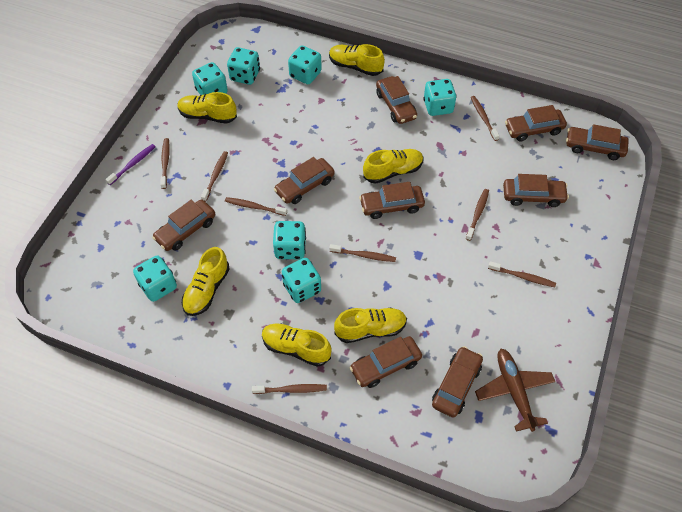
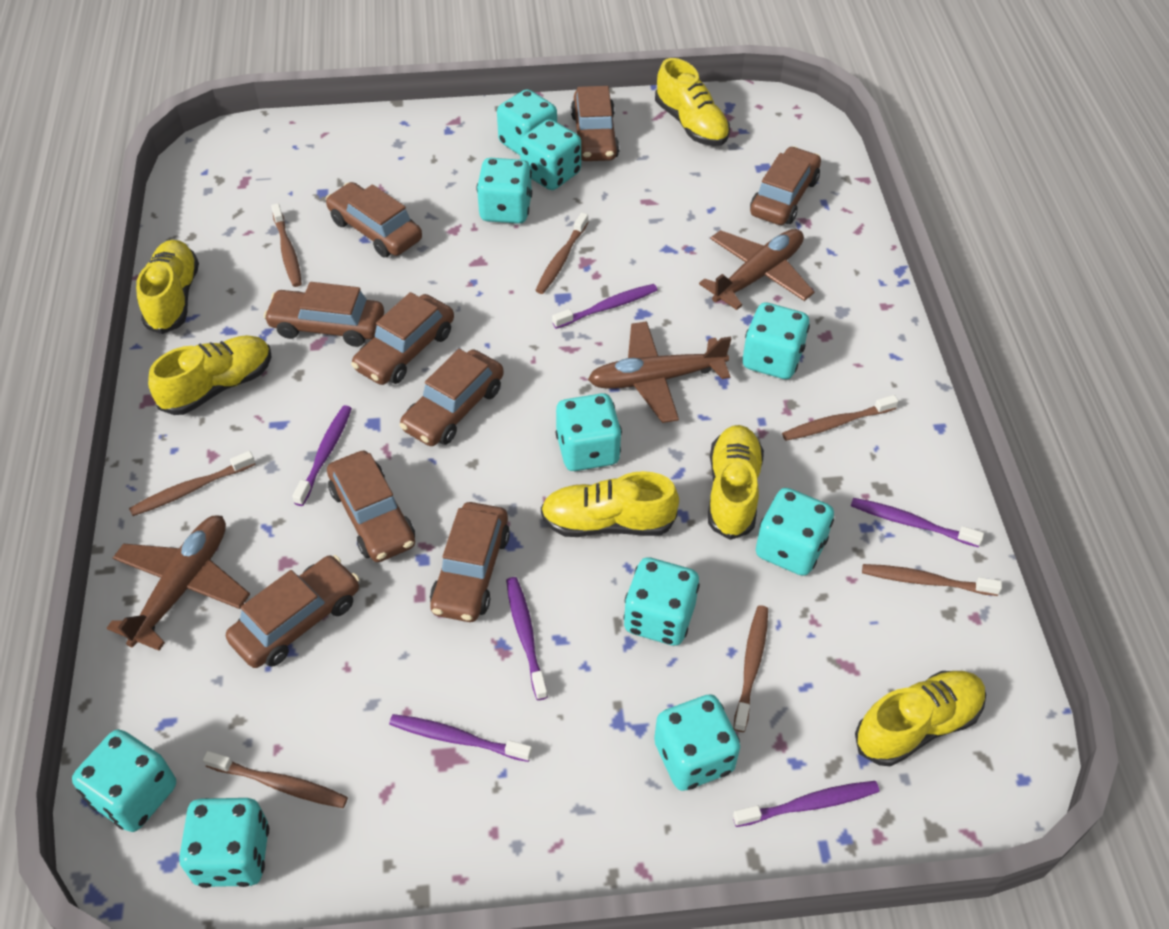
brown plane: 1 -> 3
brown toothbrush: 8 -> 7
purple toothbrush: 1 -> 6
turquoise dice: 7 -> 10

